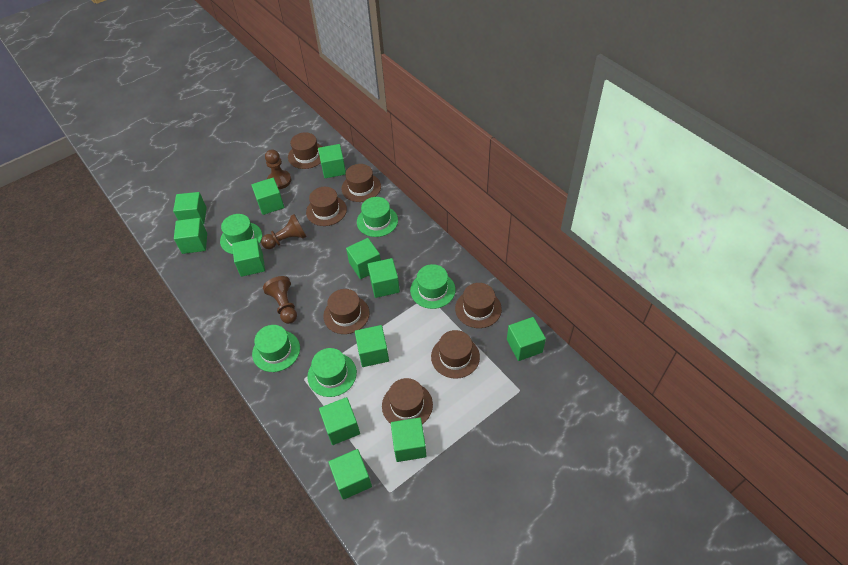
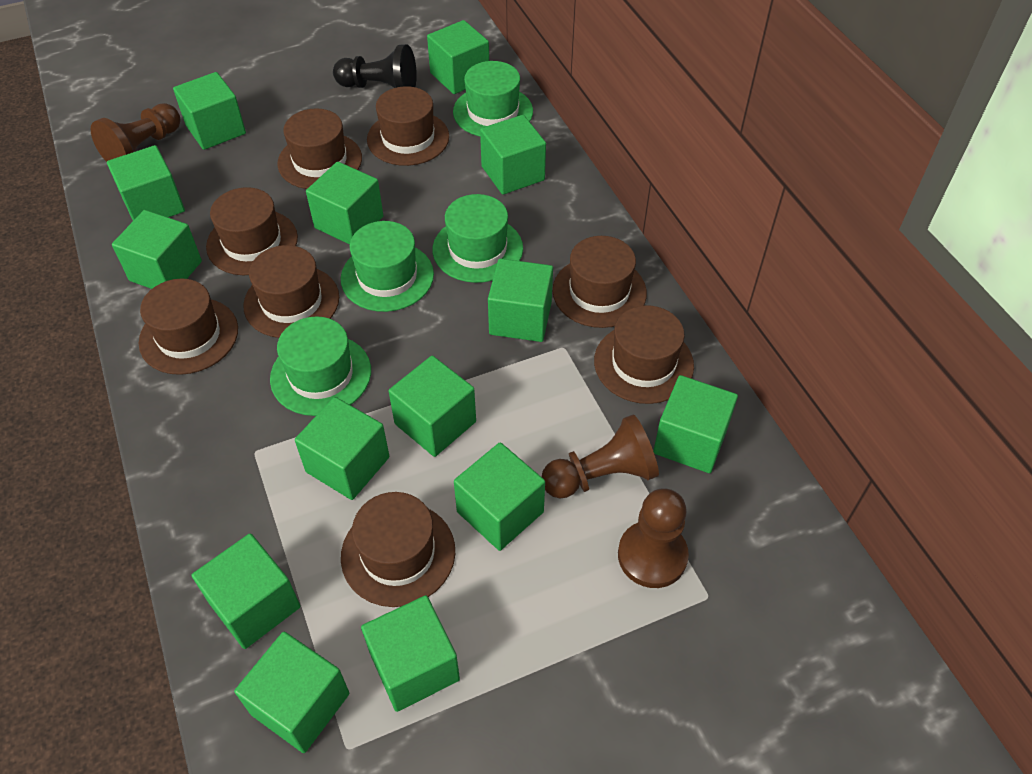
black pawn: 0 -> 1
brown hat: 7 -> 8
green cube: 12 -> 14
green hat: 5 -> 4

